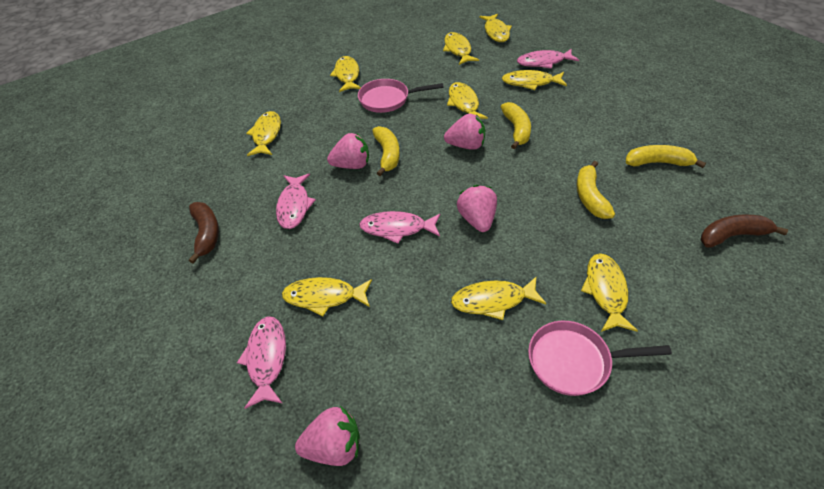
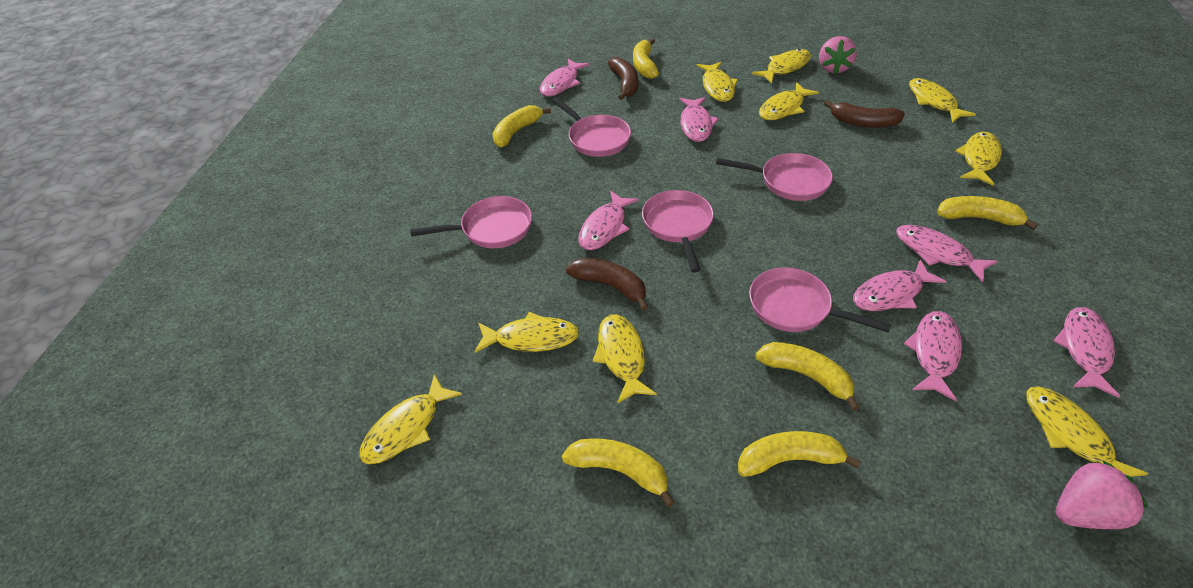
brown banana: 2 -> 3
pink fish: 4 -> 7
pink pan: 2 -> 5
pink strawberry: 4 -> 2
yellow banana: 4 -> 6

